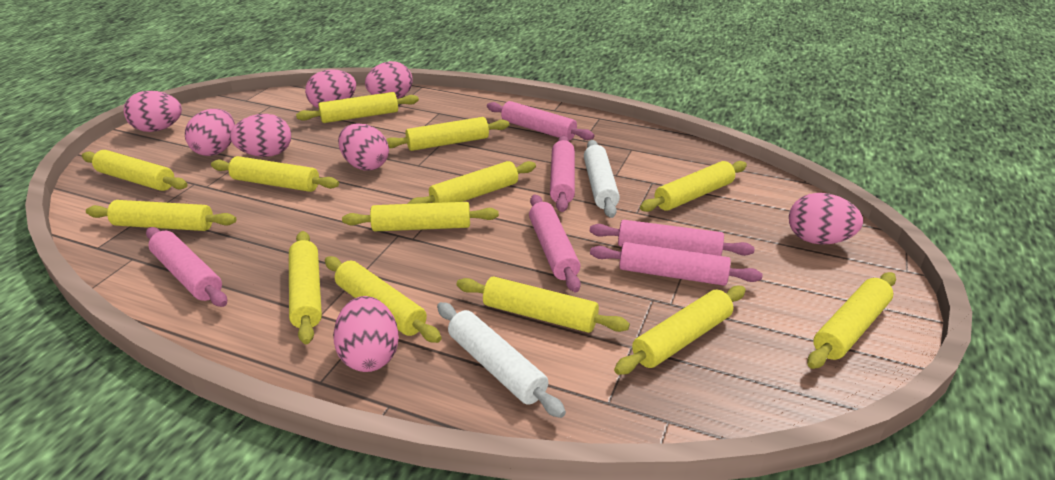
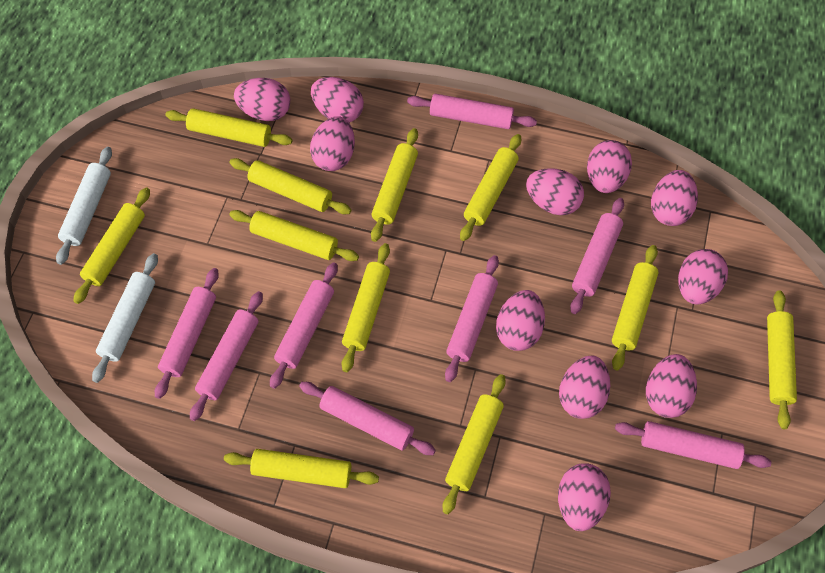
pink egg: 8 -> 11
pink rolling pin: 6 -> 8
yellow rolling pin: 13 -> 11

